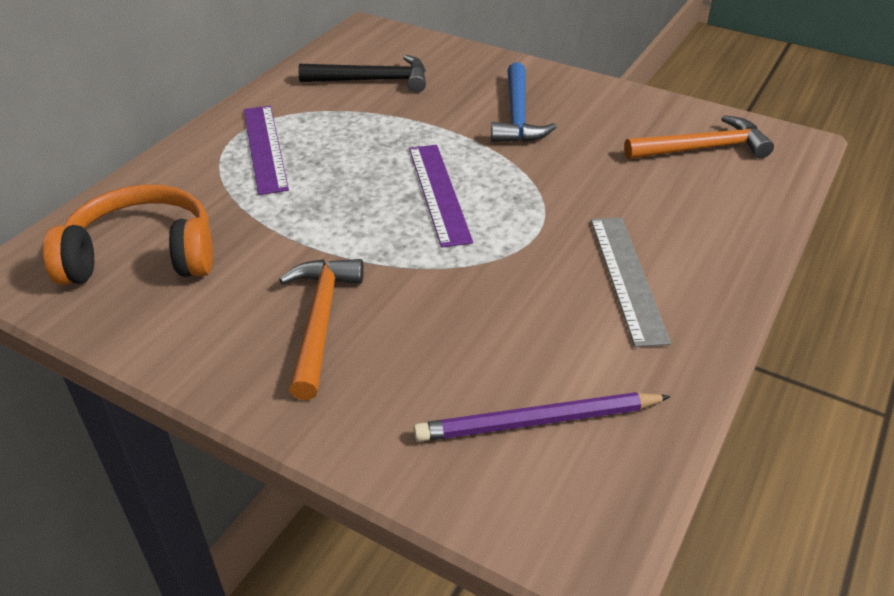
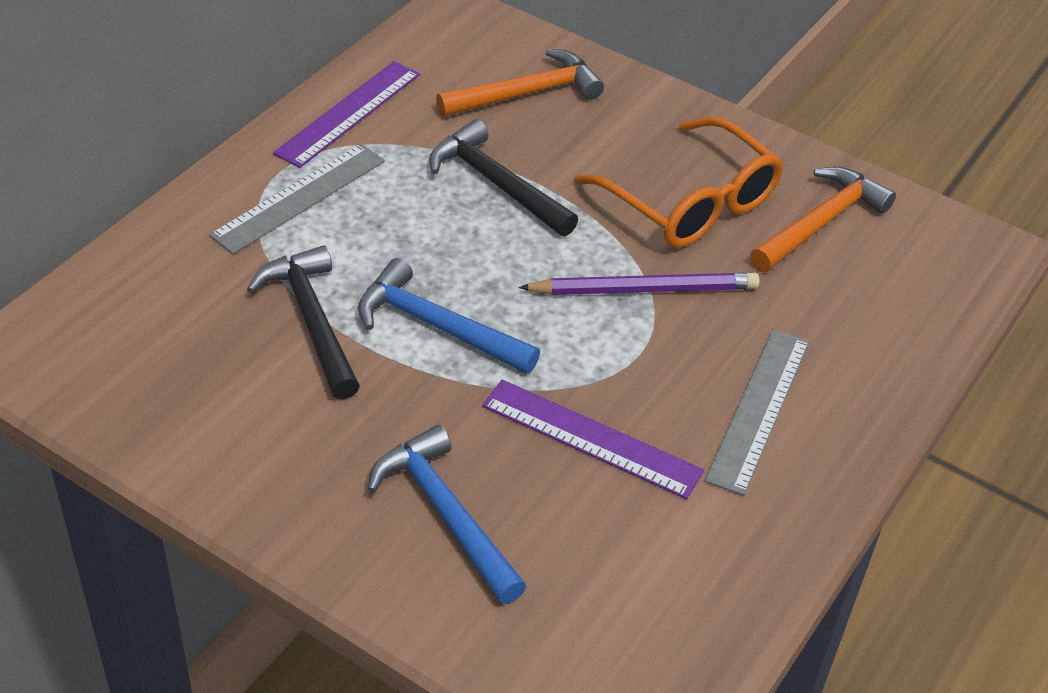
black hammer: 1 -> 2
blue hammer: 1 -> 2
grey ruler: 1 -> 2
orange glasses: 0 -> 1
orange headphones: 1 -> 0

